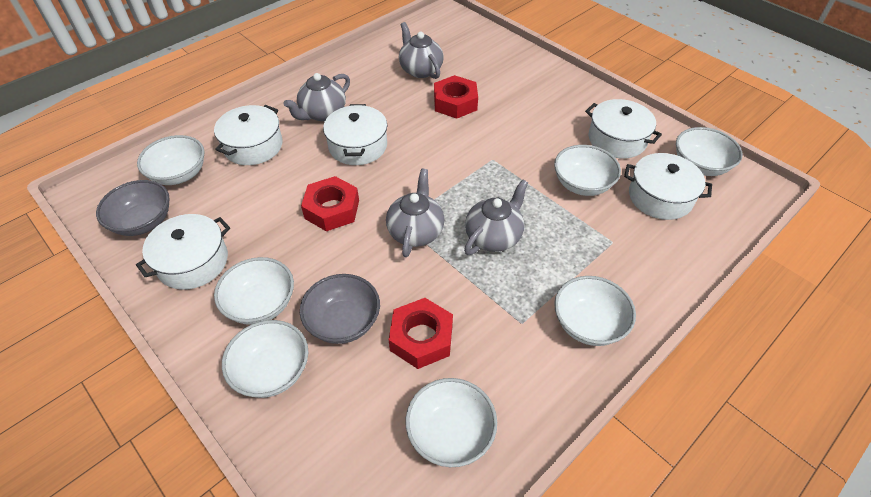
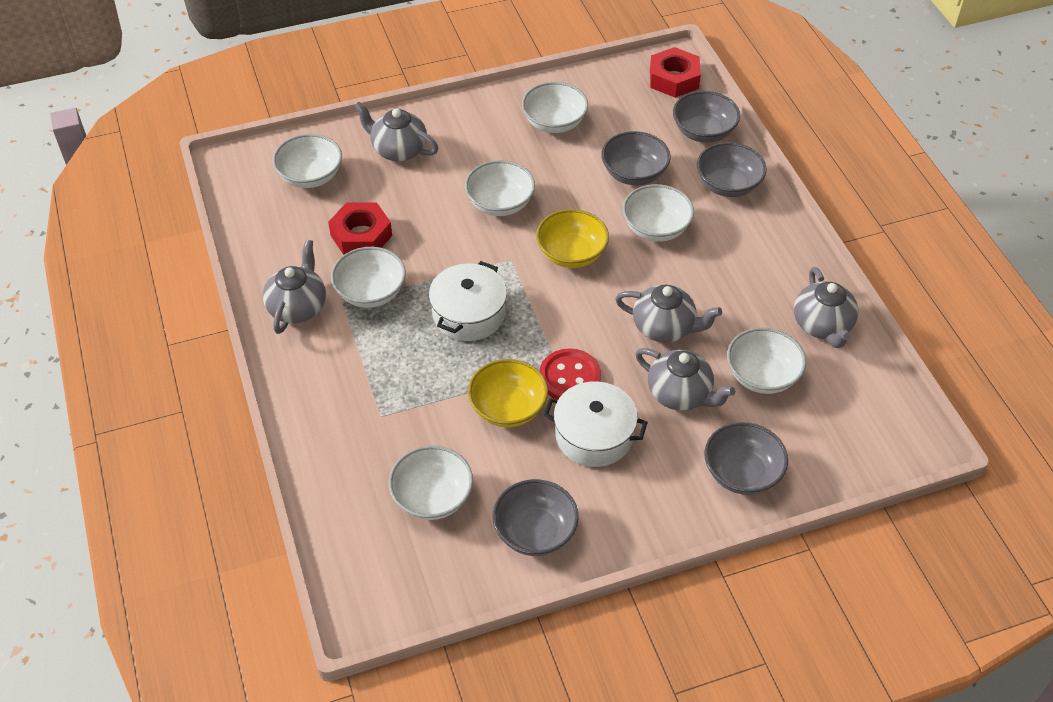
grey bowl: 2 -> 5
grey teapot: 4 -> 5
red button: 0 -> 1
red nut: 3 -> 2
white pot: 5 -> 2
yellow bowl: 0 -> 2

